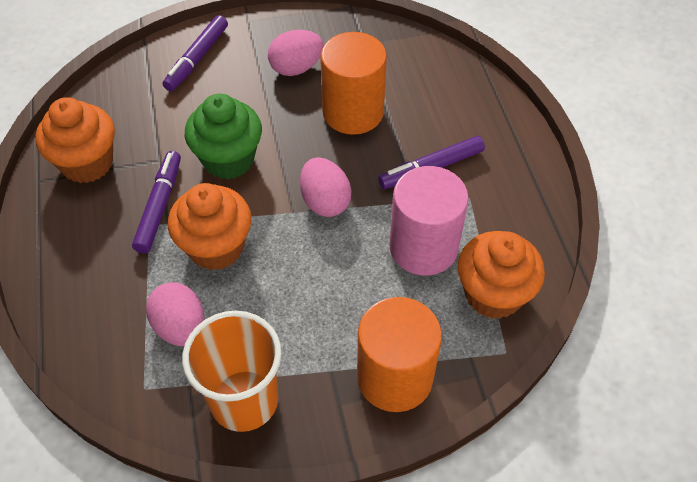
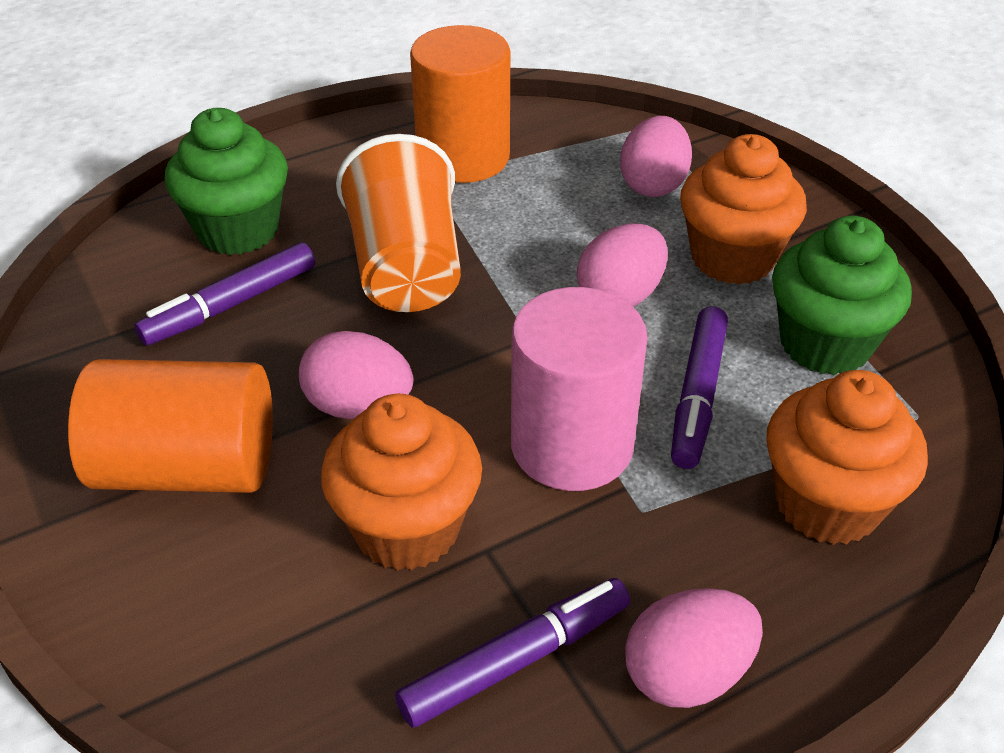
green cupcake: 1 -> 2
pink egg: 3 -> 4

